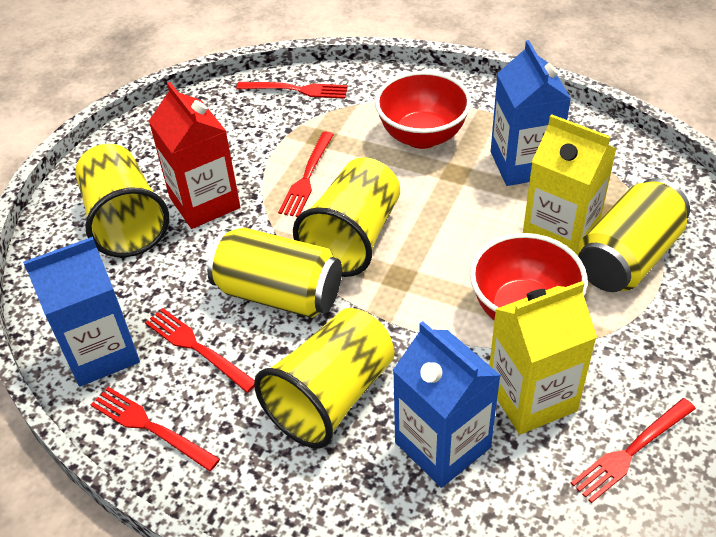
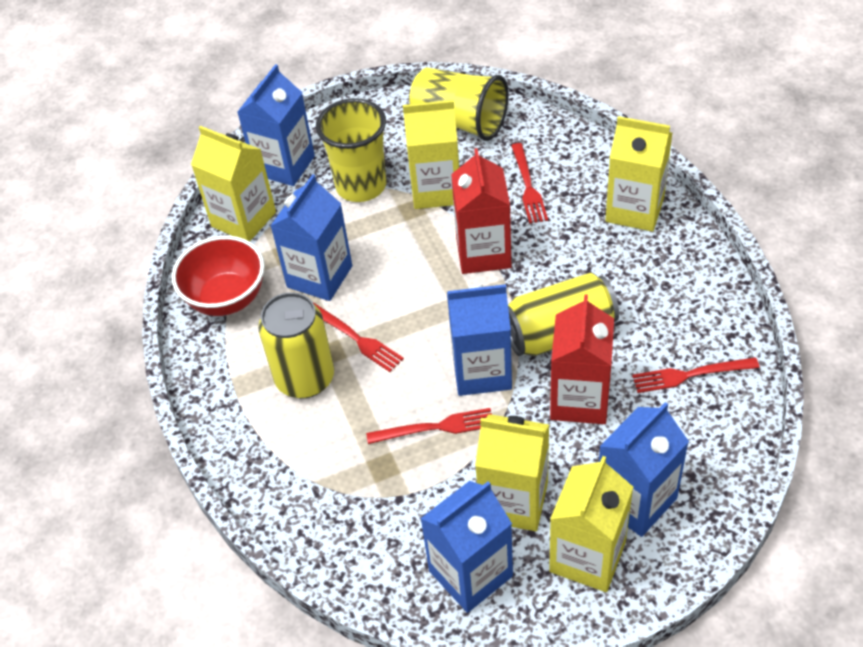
blue carton: 3 -> 5
red bowl: 2 -> 1
red carton: 1 -> 2
red fork: 5 -> 4
yellow carton: 2 -> 5
yellow cup: 3 -> 2

